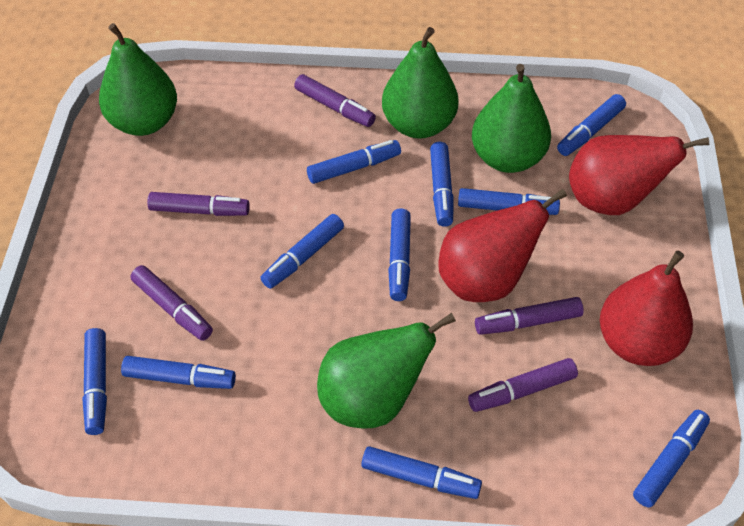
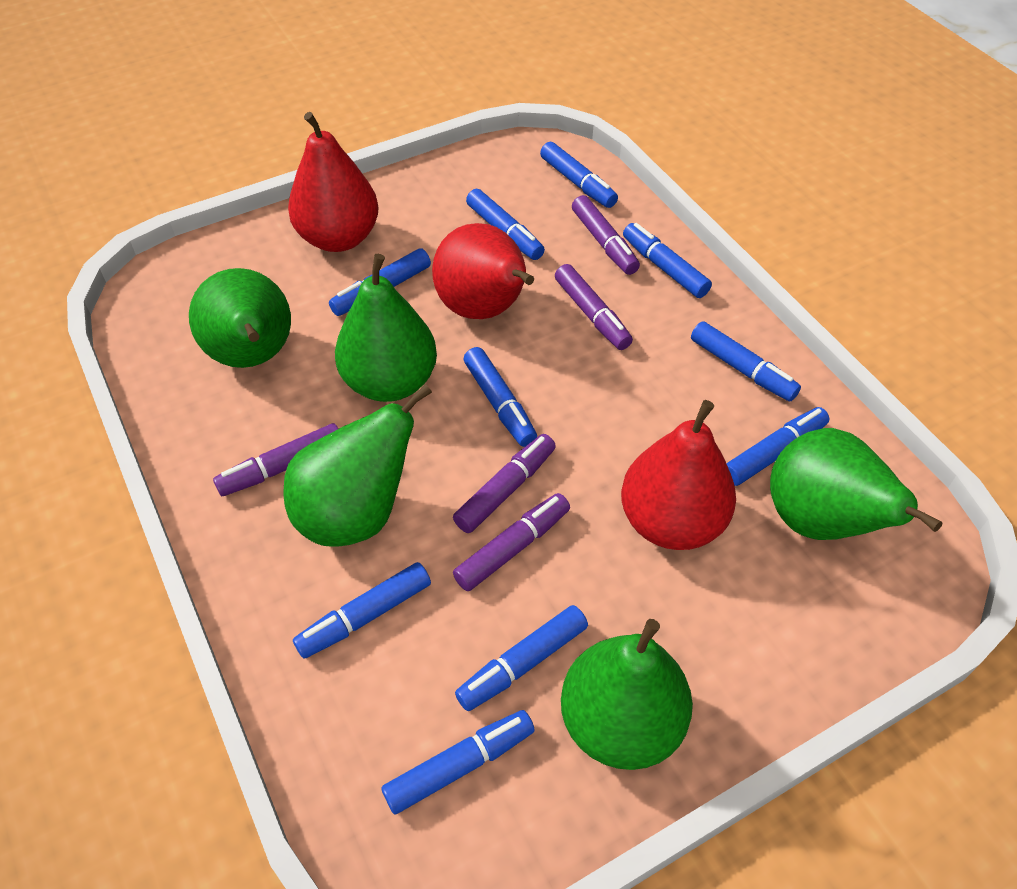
green pear: 4 -> 5

